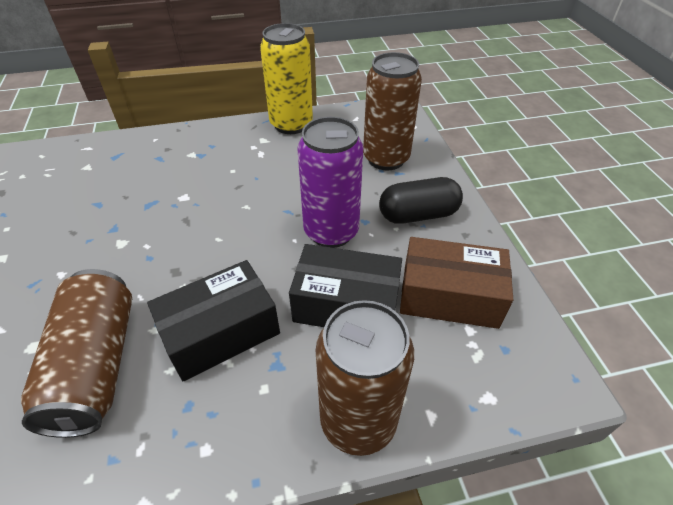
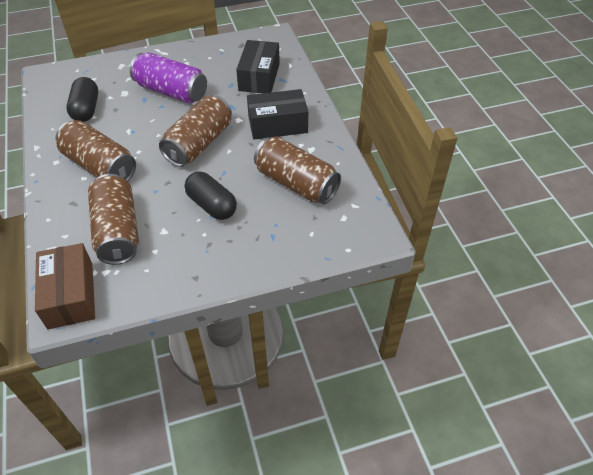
black capsule: 1 -> 2
brown can: 3 -> 4
yellow can: 1 -> 0

